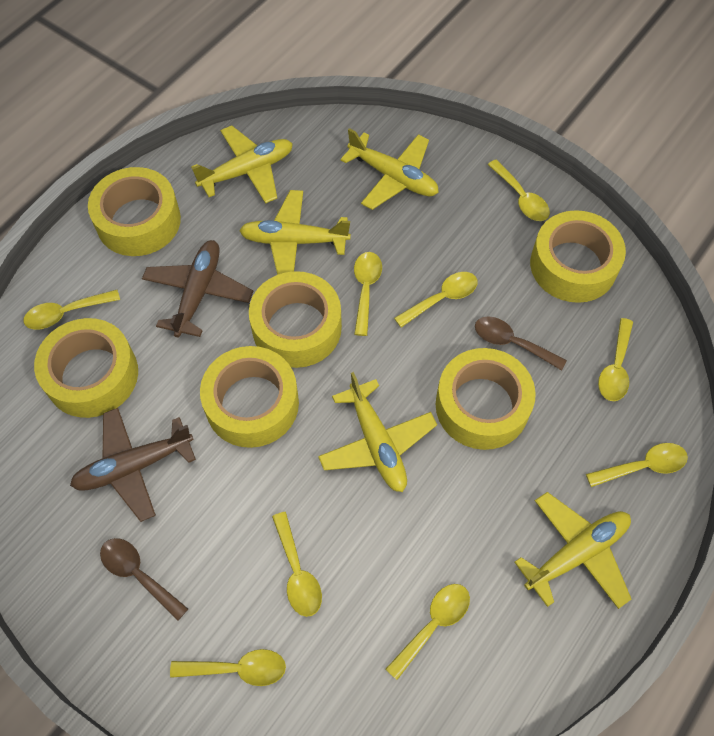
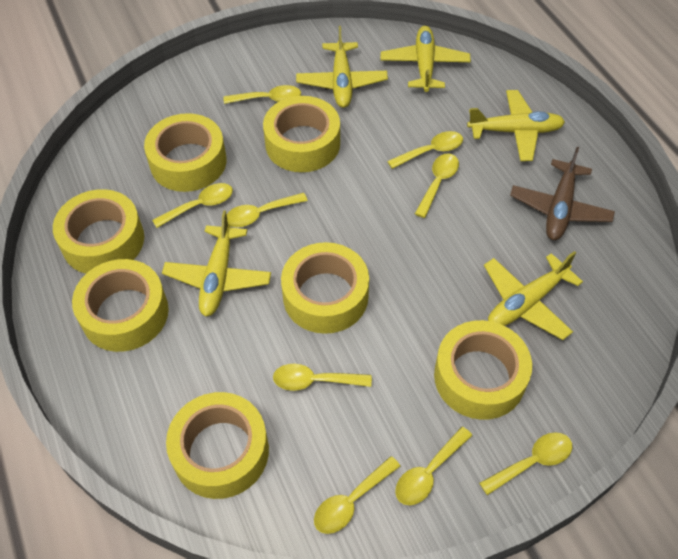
brown plane: 2 -> 1
brown spoon: 2 -> 0
yellow tape: 6 -> 7

